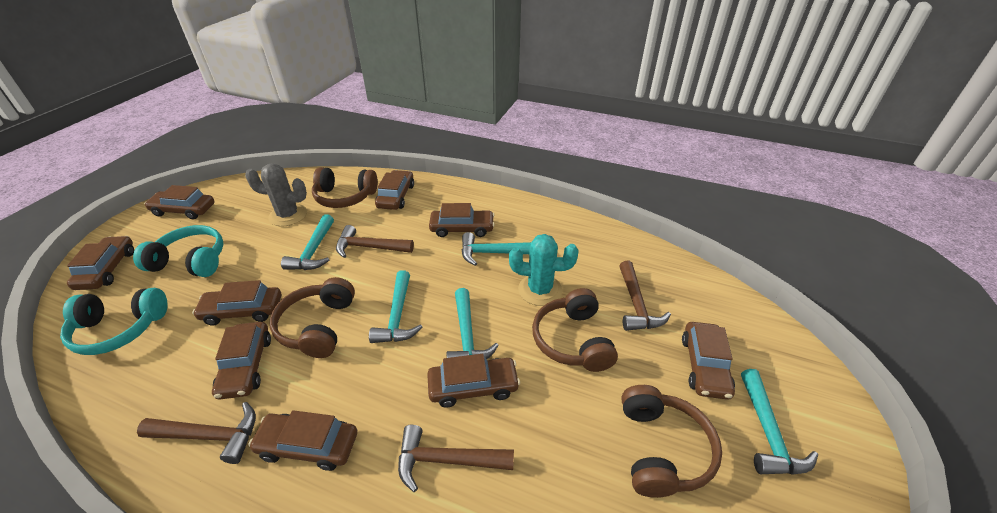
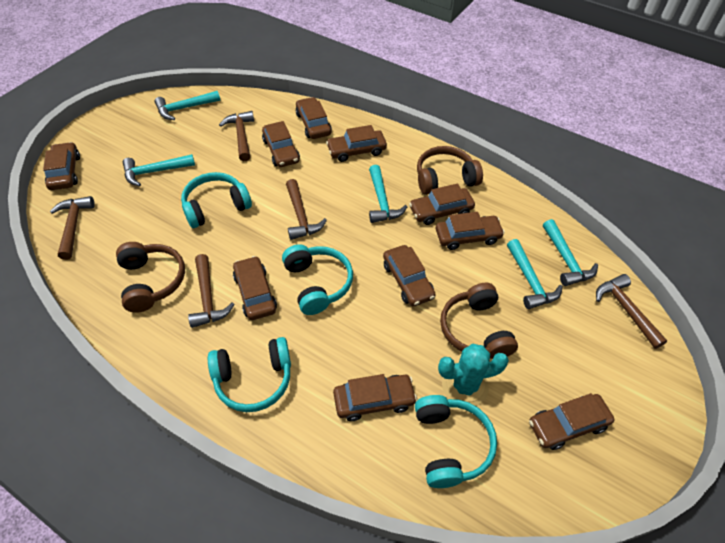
brown car: 9 -> 10
brown hammer: 4 -> 5
brown headphones: 4 -> 3
grey cactus: 1 -> 0
turquoise headphones: 2 -> 4

